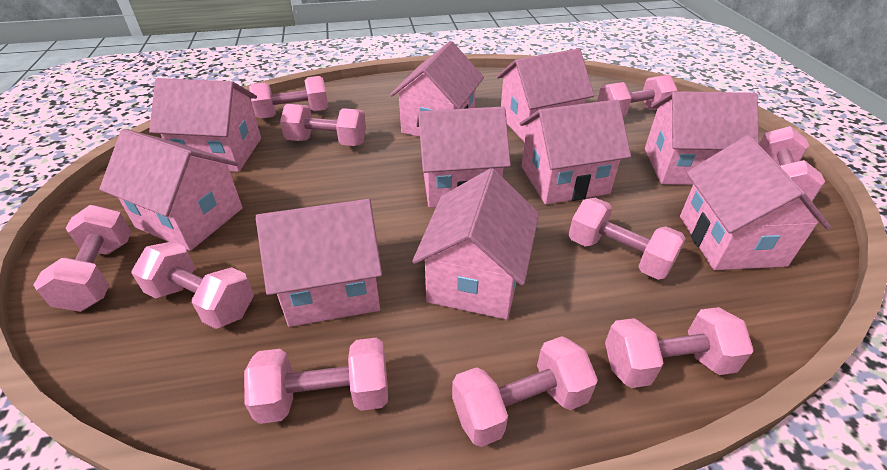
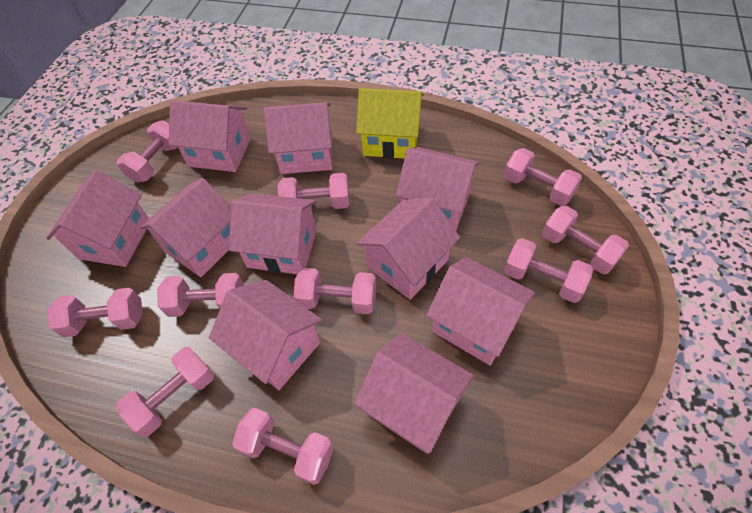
yellow house: 0 -> 1

